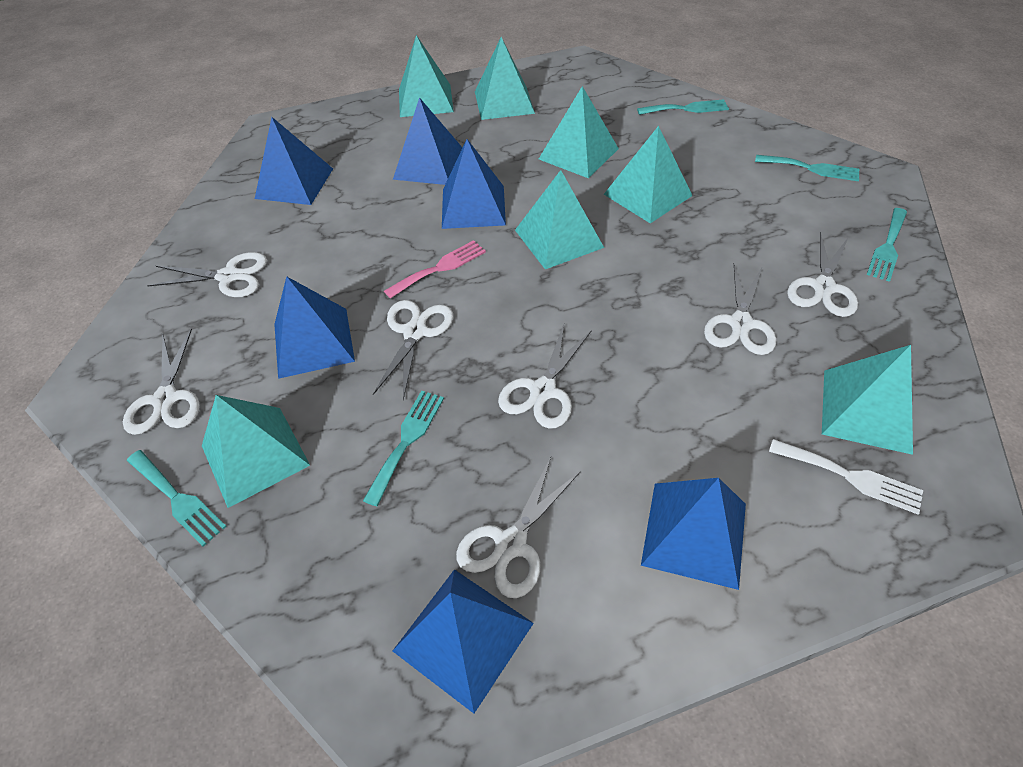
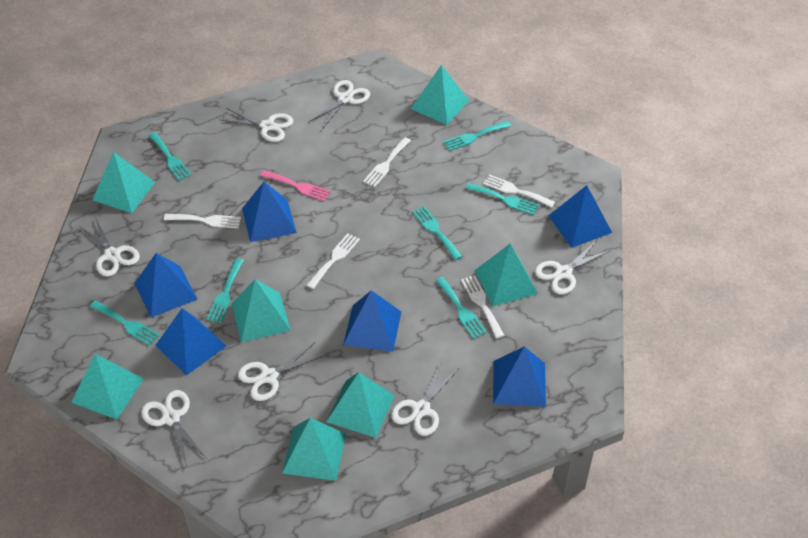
turquoise fork: 5 -> 7
white fork: 1 -> 5

